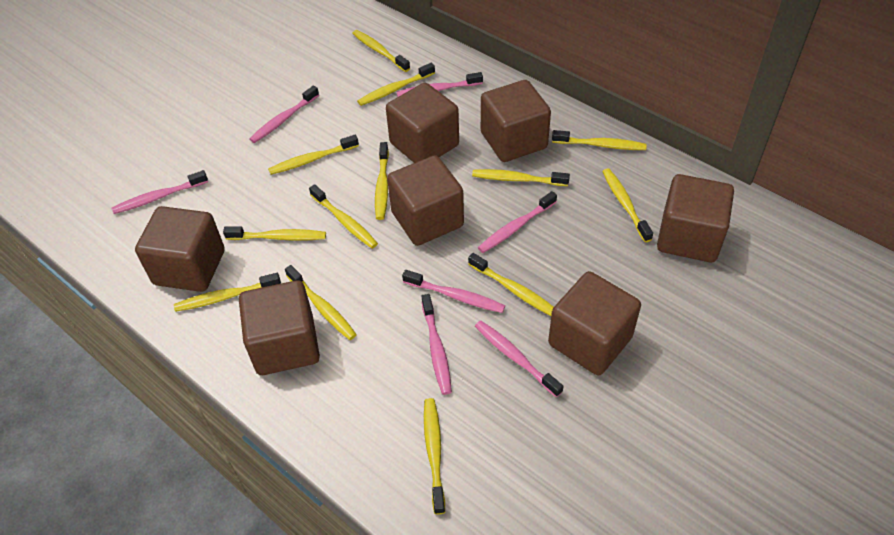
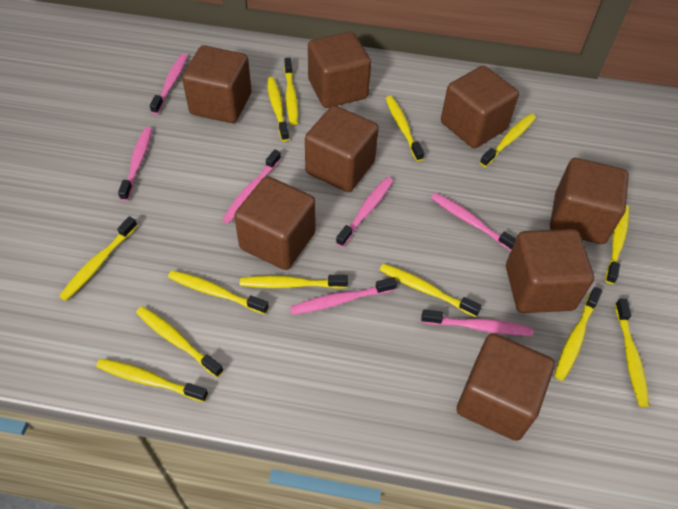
brown cube: 7 -> 8

